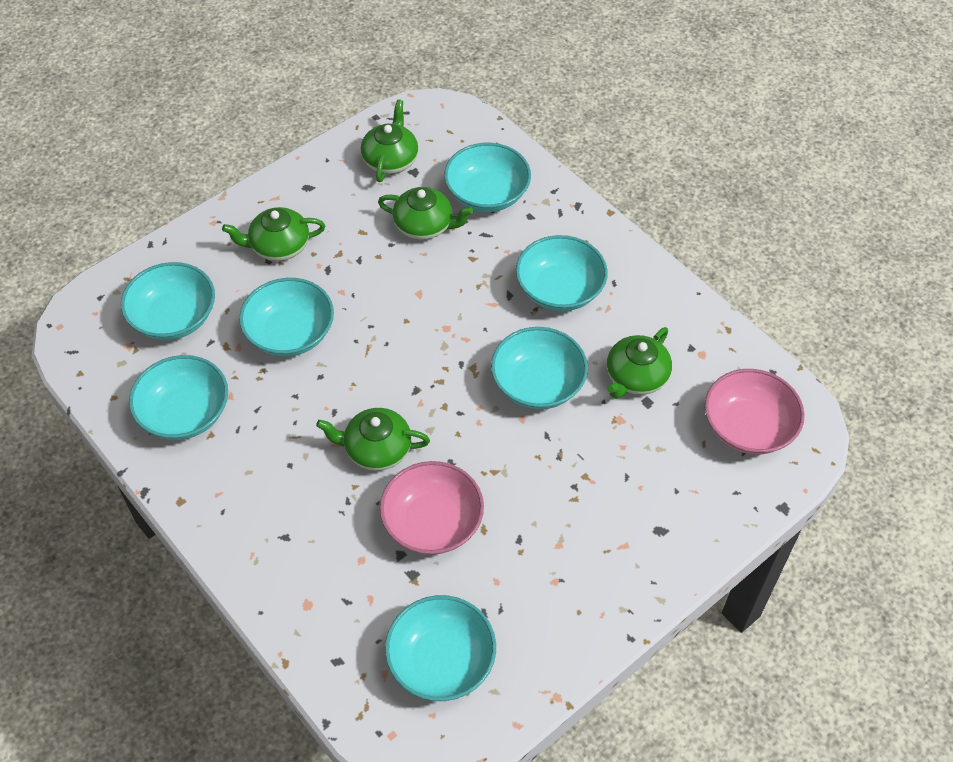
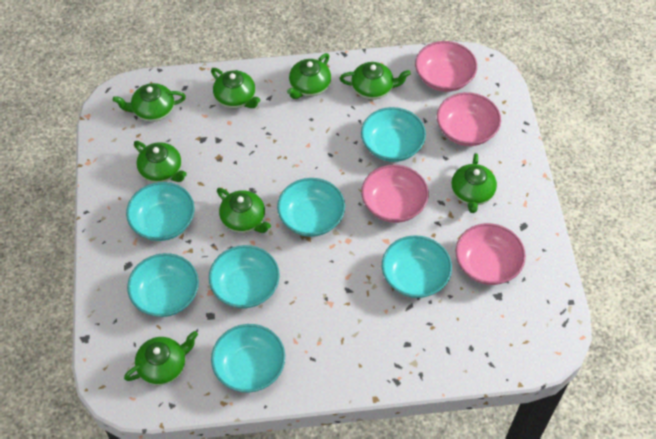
green teapot: 5 -> 8
pink bowl: 2 -> 4

